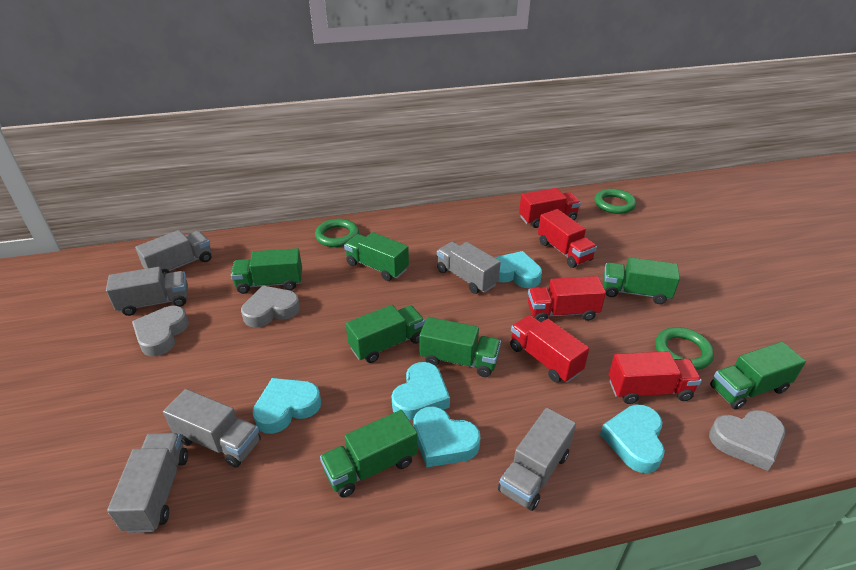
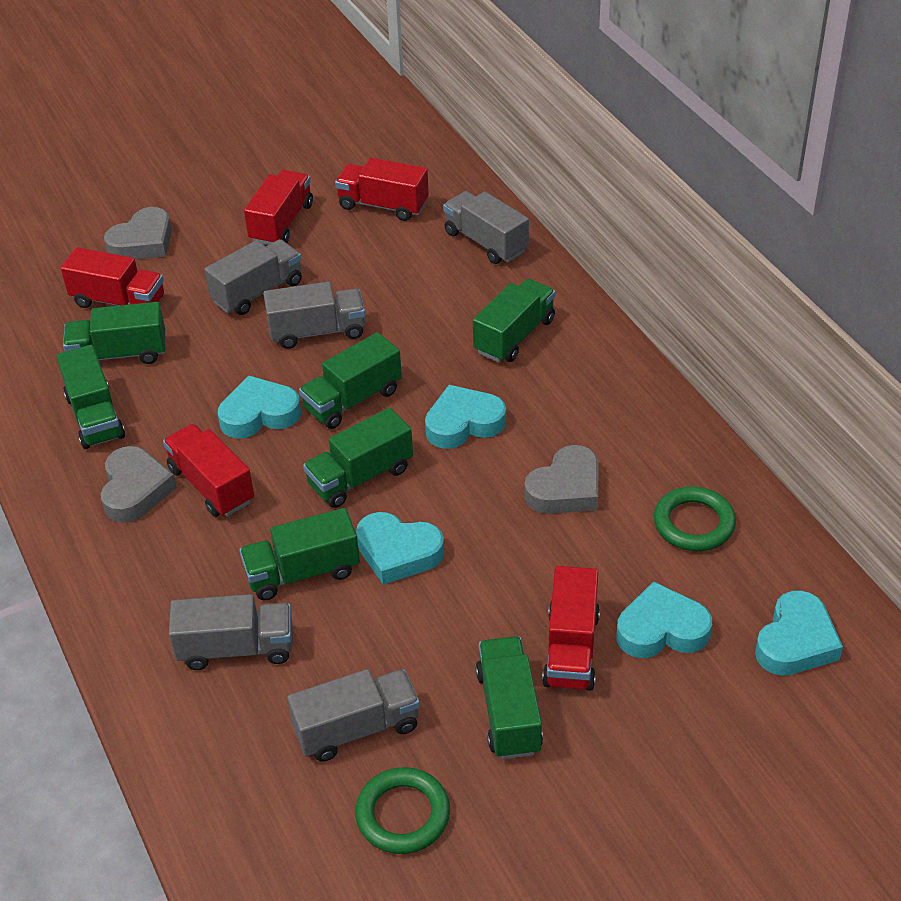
green ring: 3 -> 2
grey truck: 6 -> 5

